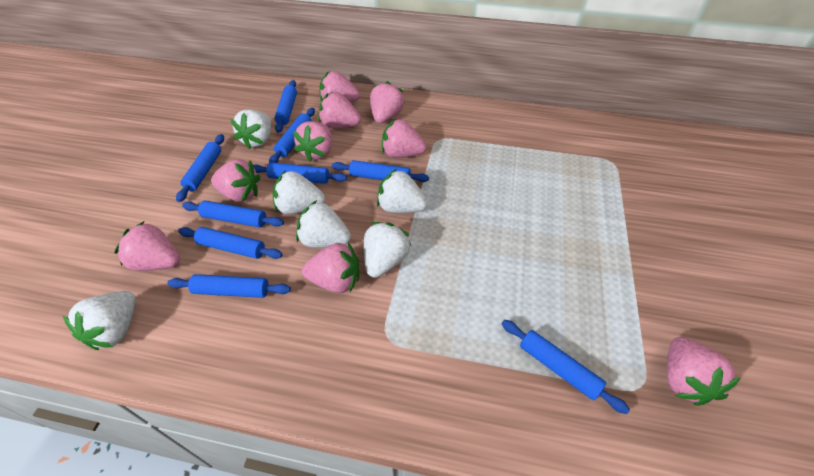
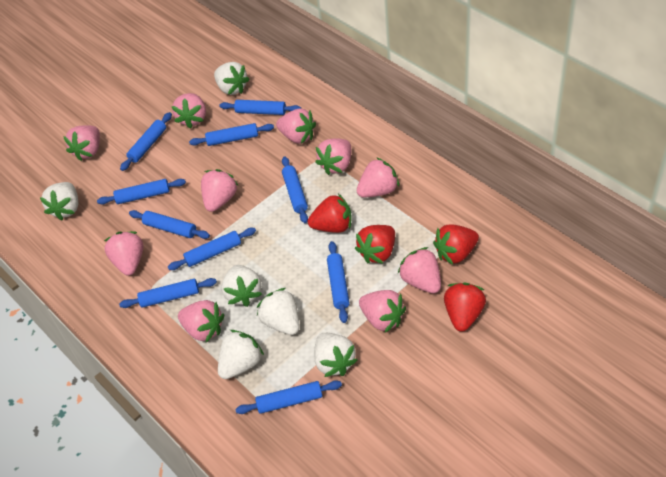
blue rolling pin: 9 -> 10
pink strawberry: 9 -> 10
red strawberry: 0 -> 4

